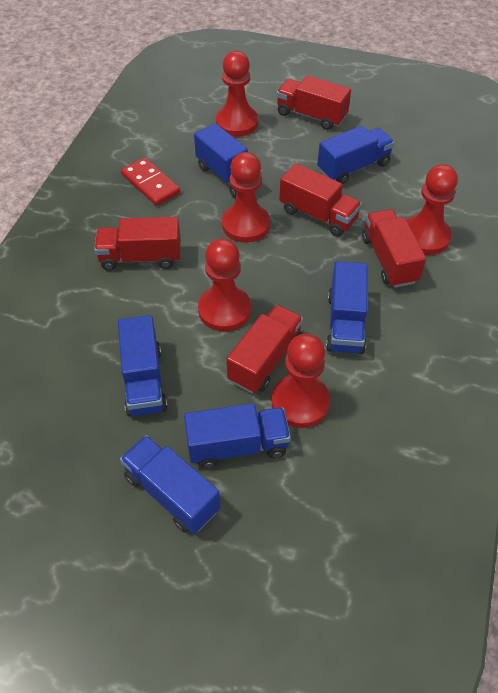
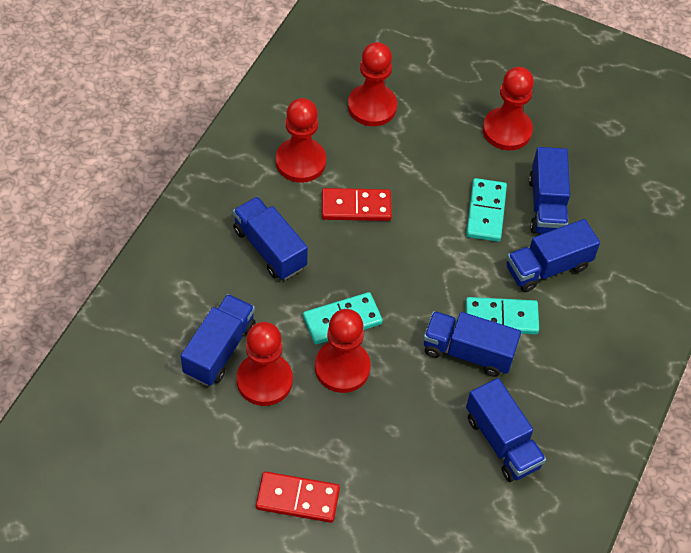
red domino: 1 -> 2
red truck: 5 -> 0
turquoise domino: 0 -> 3

